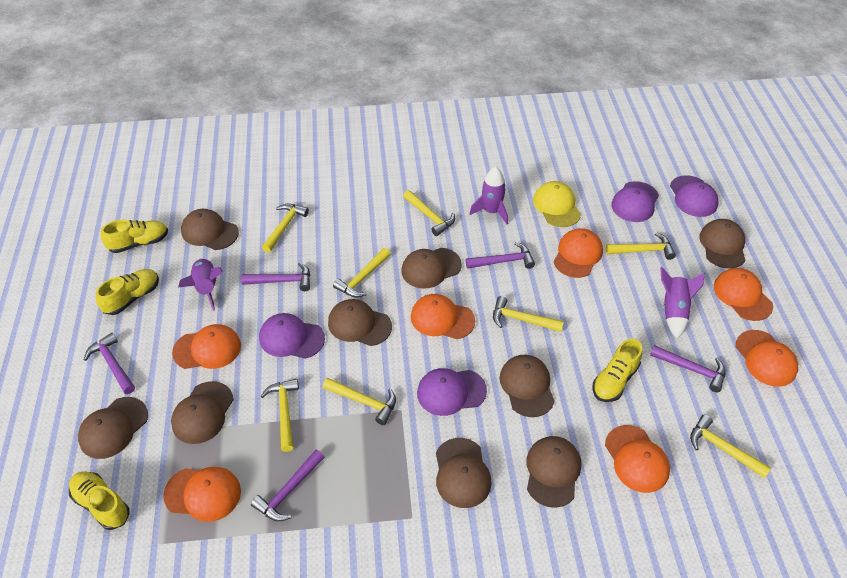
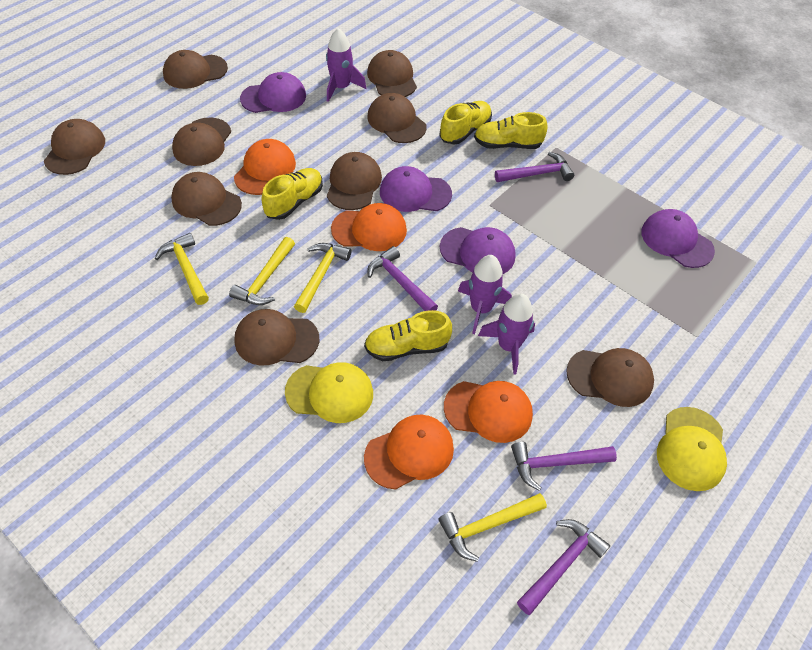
orange cap: 7 -> 4
purple hammer: 5 -> 4
yellow cap: 1 -> 2
yellow hammer: 8 -> 4

